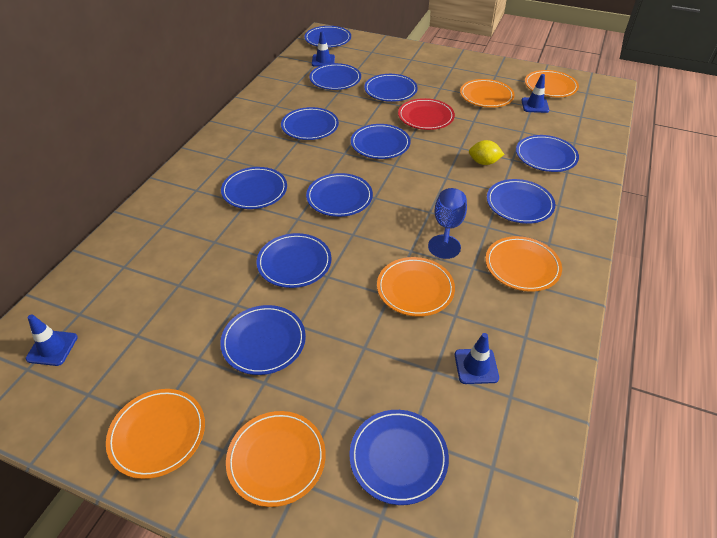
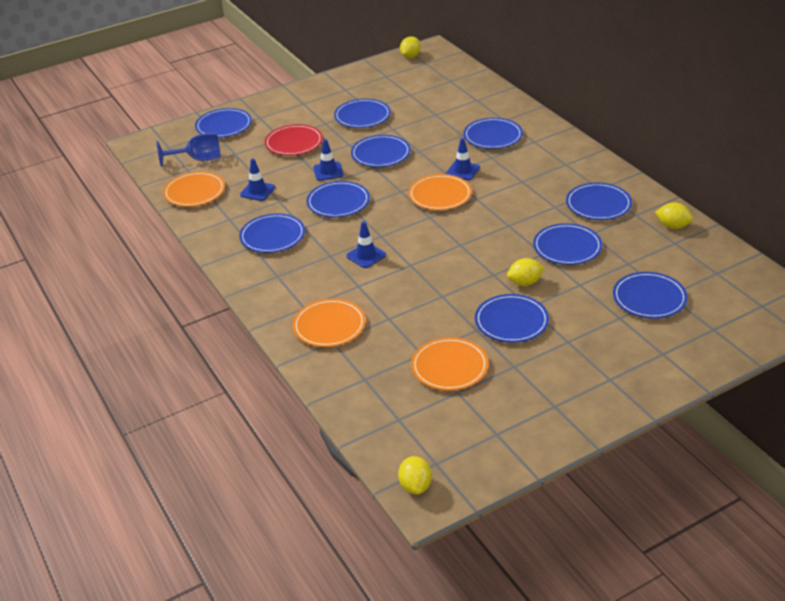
blue plate: 12 -> 10
orange plate: 6 -> 4
yellow lemon: 1 -> 4

